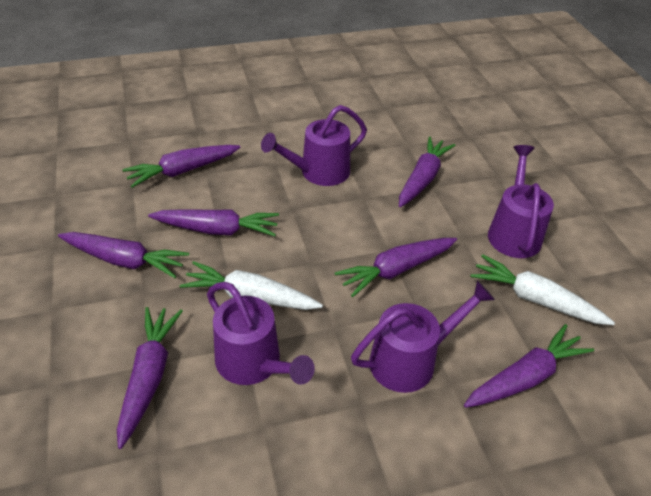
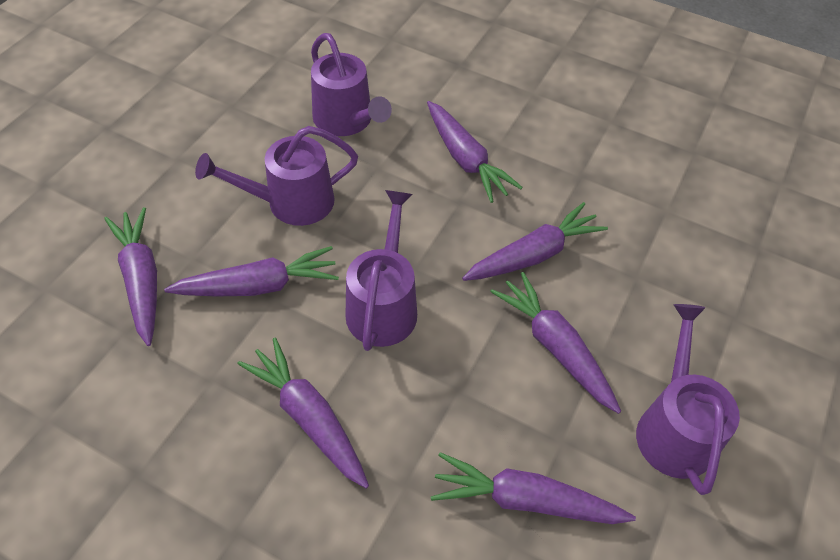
white carrot: 2 -> 0

